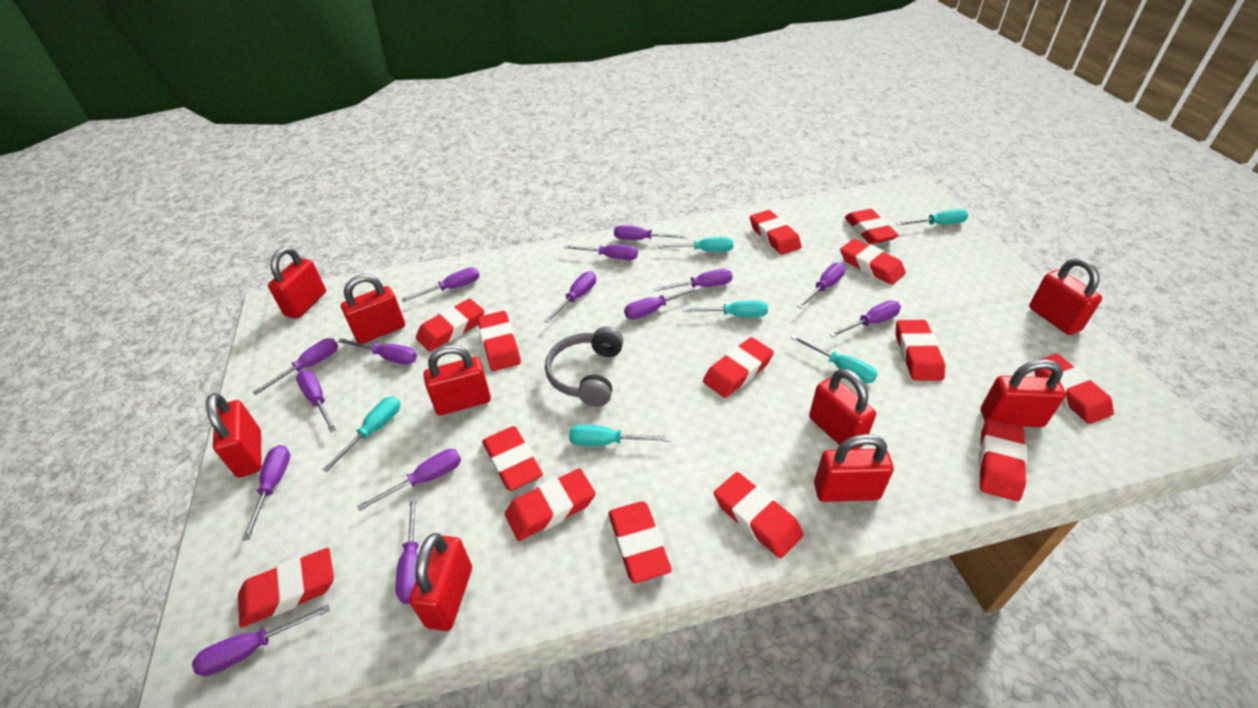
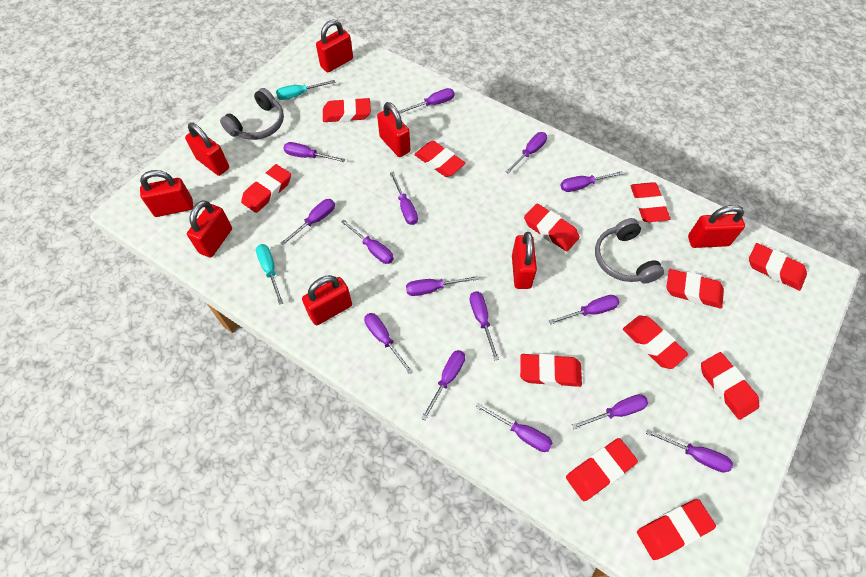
grey headphones: 1 -> 2
red eraser: 14 -> 12
red padlock: 9 -> 8
turquoise screwdriver: 6 -> 2

